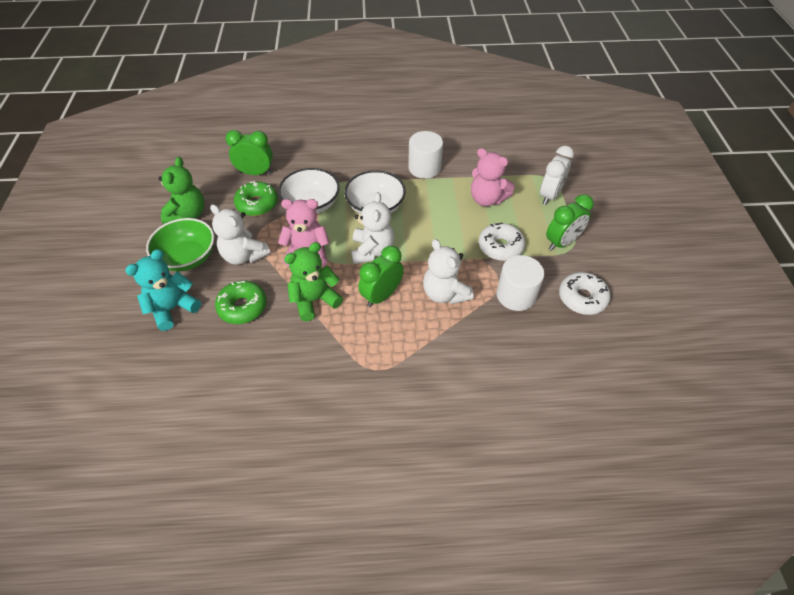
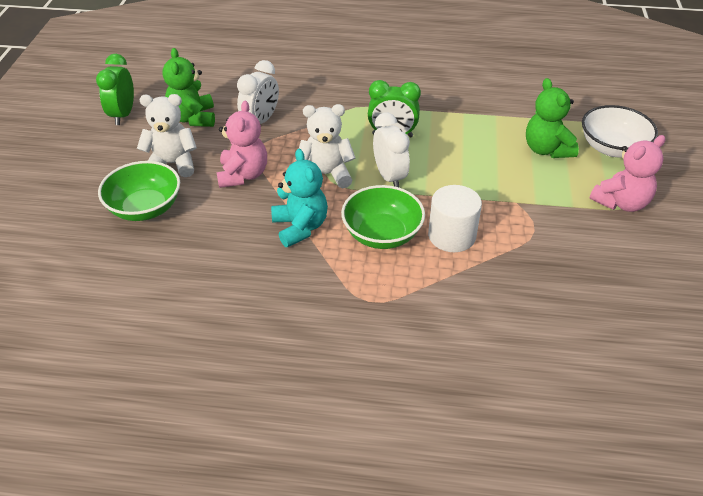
green bowl: 1 -> 2
green clock: 3 -> 2
green donut: 2 -> 0
white bowl: 2 -> 1
white clock: 1 -> 2
white cylinder: 2 -> 1
white donut: 2 -> 0
white teddy bear: 3 -> 2

